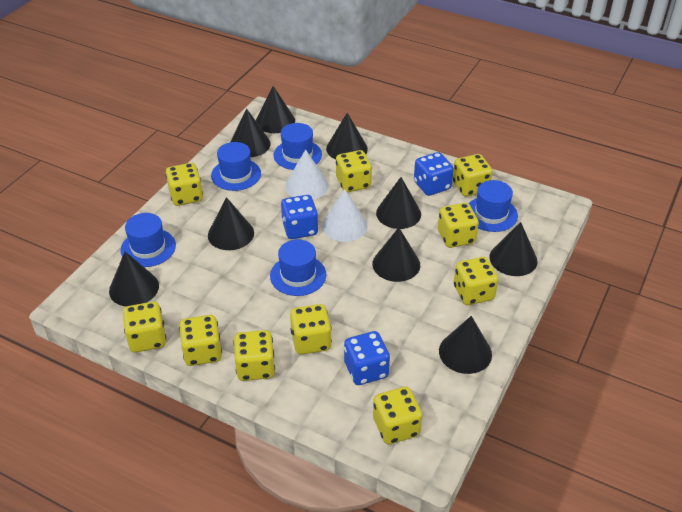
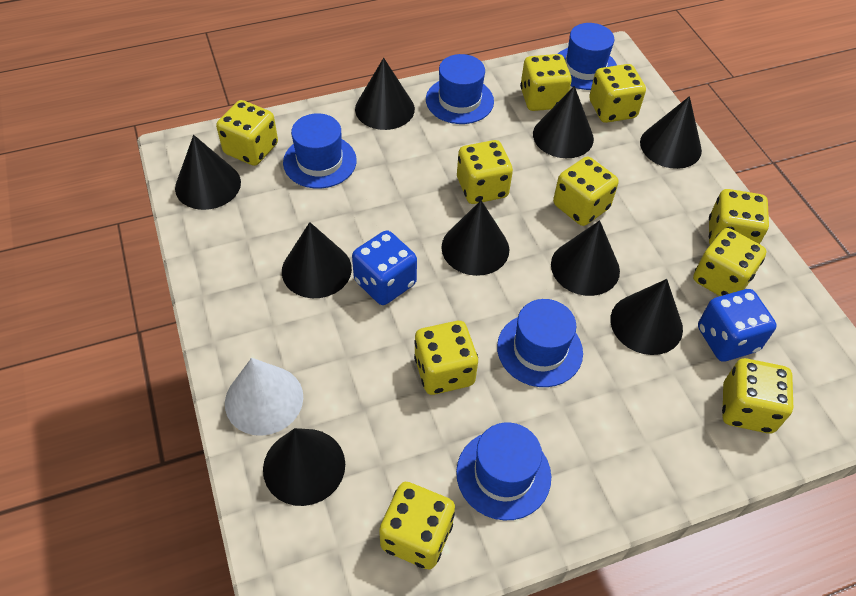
blue dice: 3 -> 2
white cone: 2 -> 1

